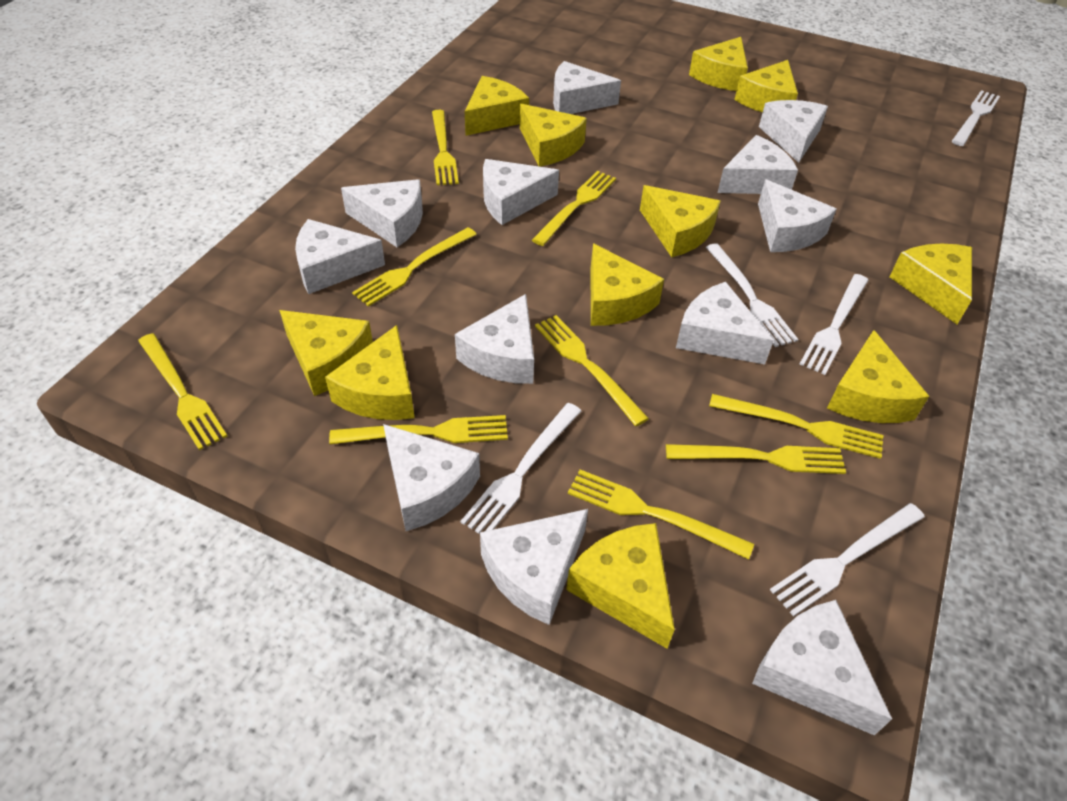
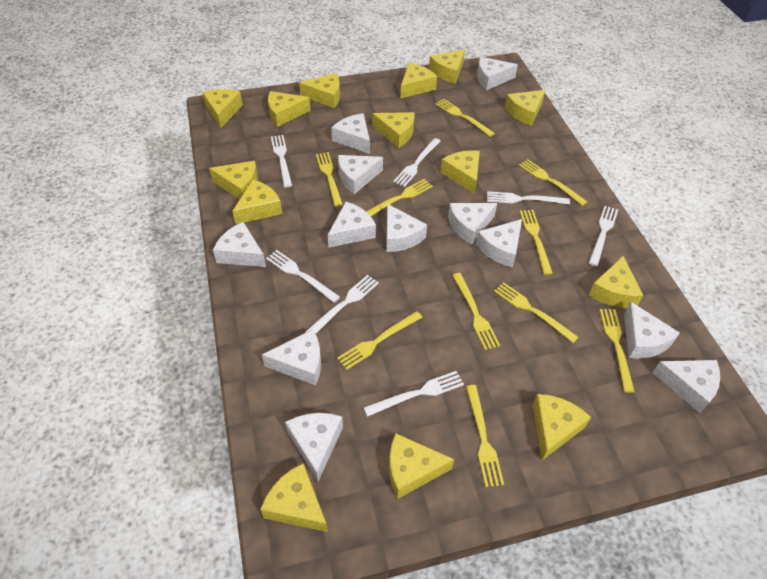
white fork: 5 -> 7
yellow cheese: 11 -> 14
yellow fork: 9 -> 10

